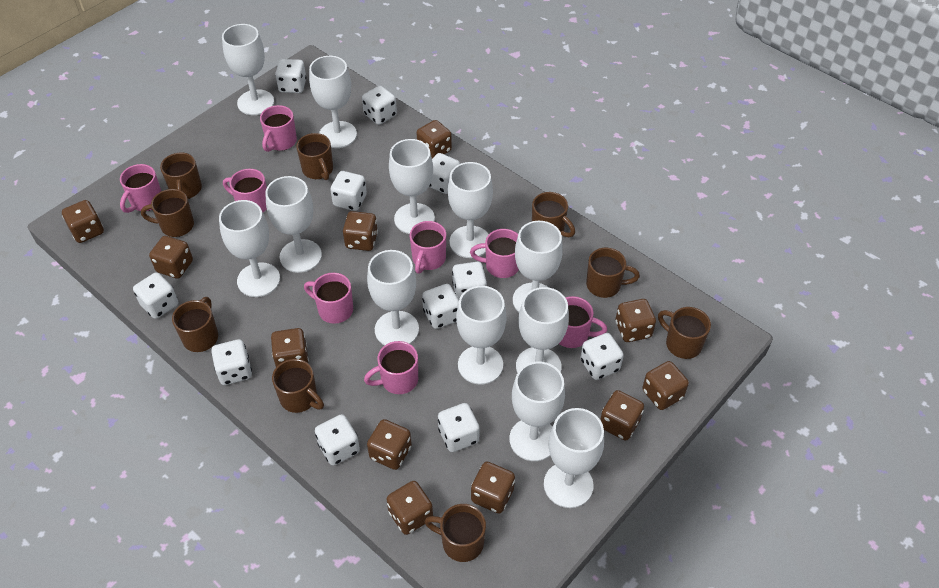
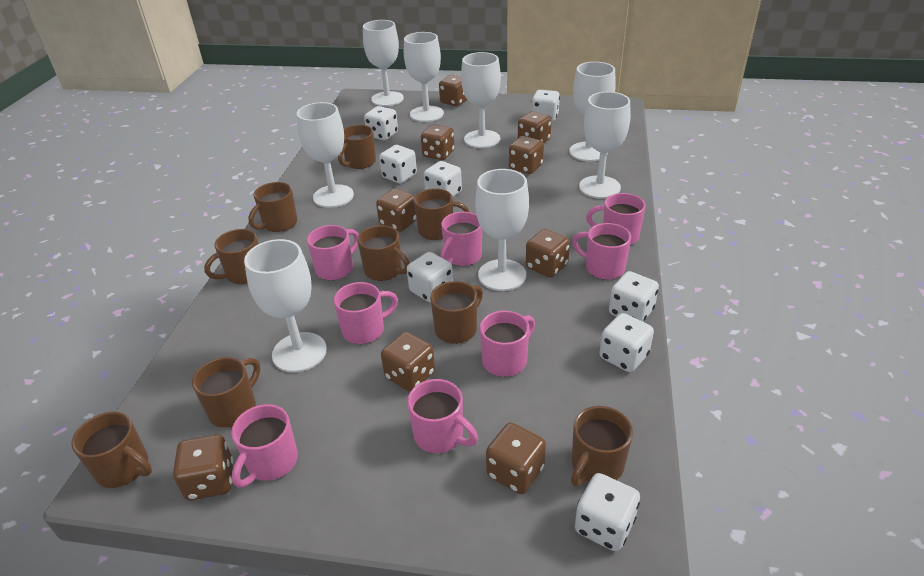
brown dice: 11 -> 9
white dice: 11 -> 8
white goblet: 12 -> 8

